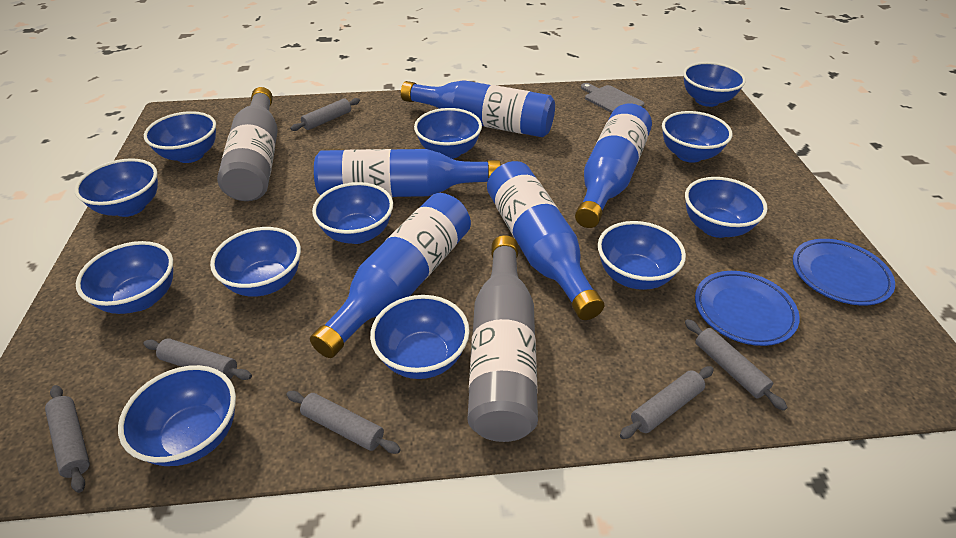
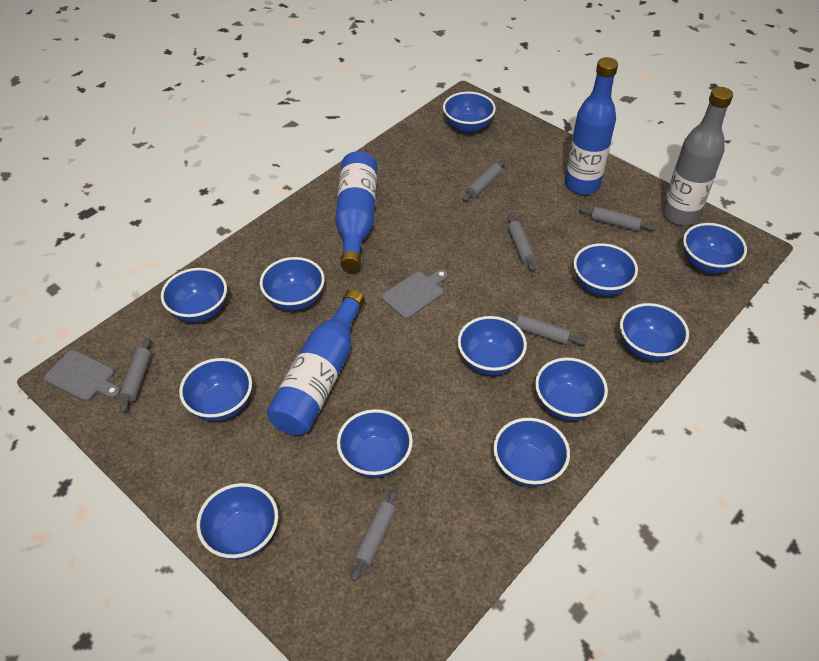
blue bottle: 5 -> 3
blue plate: 2 -> 0
grey bottle: 2 -> 1
grey cutting board: 1 -> 2

